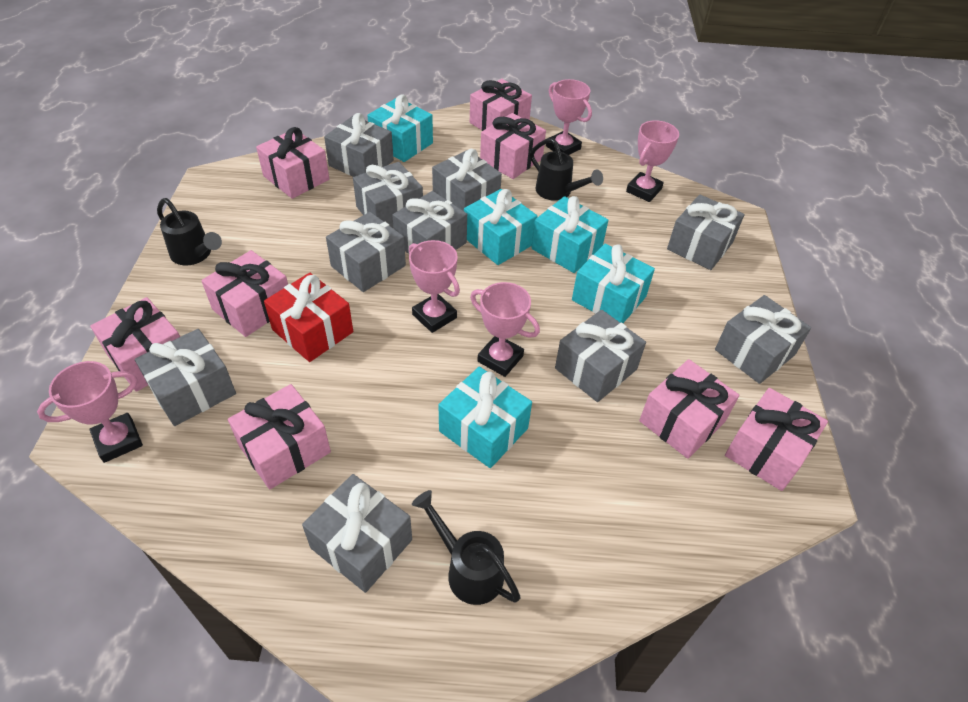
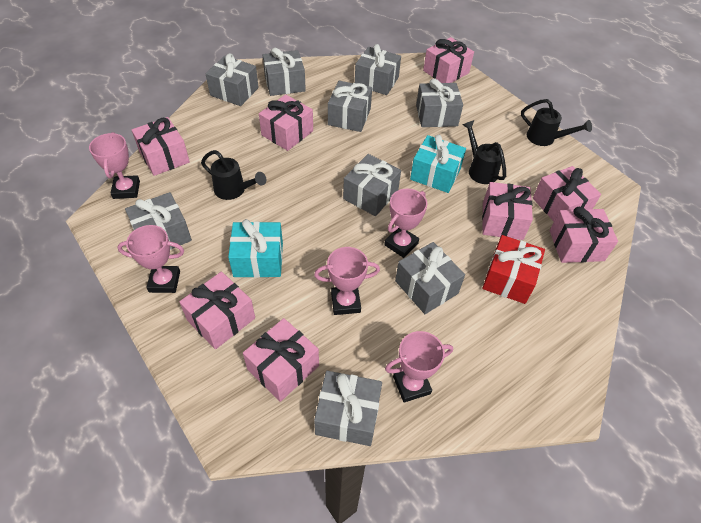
grey gift: 10 -> 9
turquoise gift: 5 -> 2

